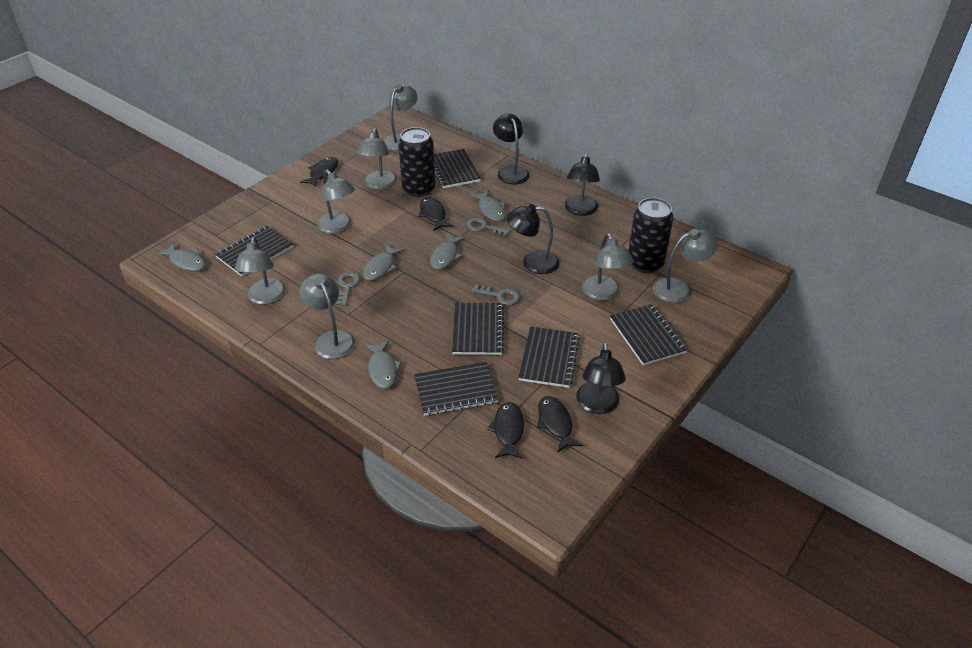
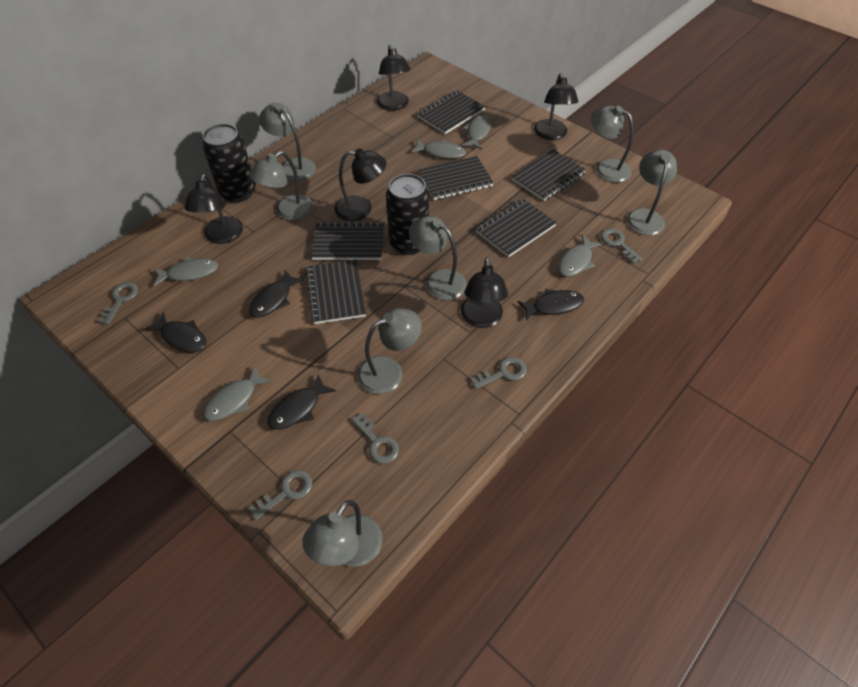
black lamp: 4 -> 5
grey key: 3 -> 5

